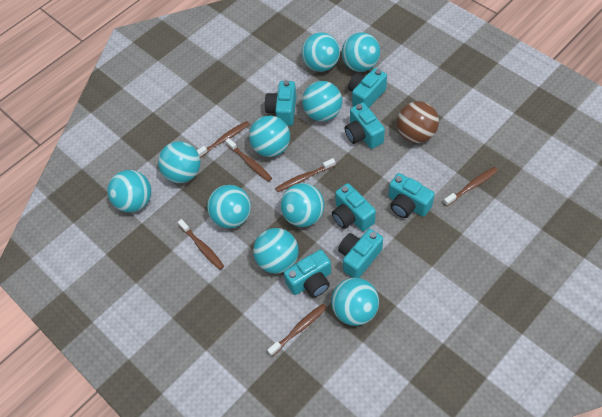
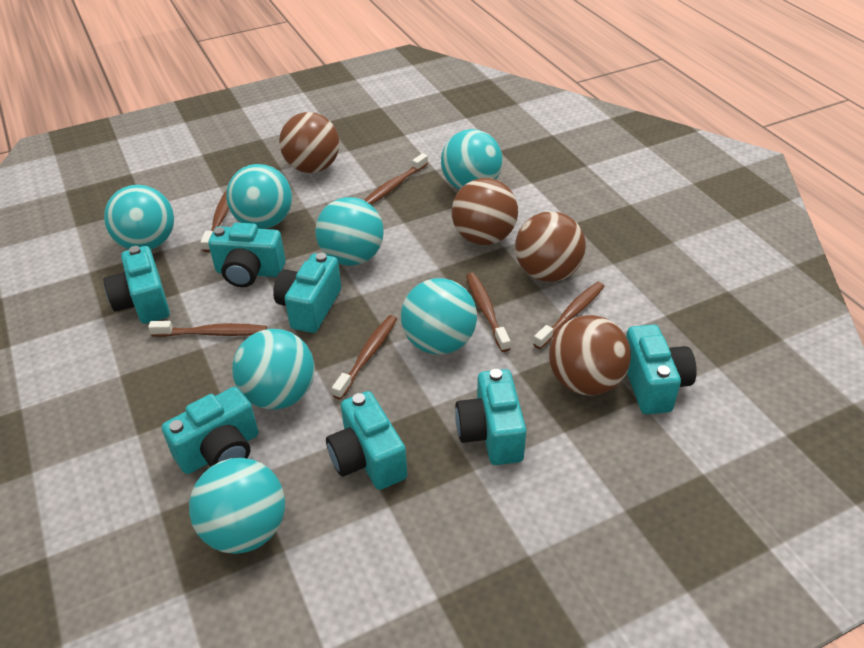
brown ball: 1 -> 4
turquoise ball: 10 -> 7

